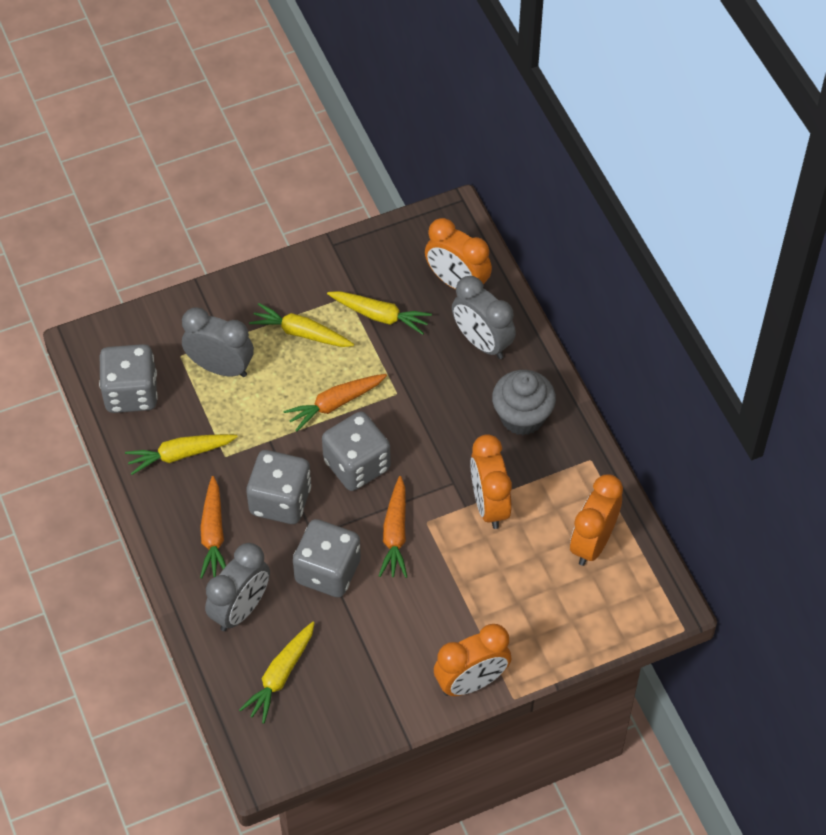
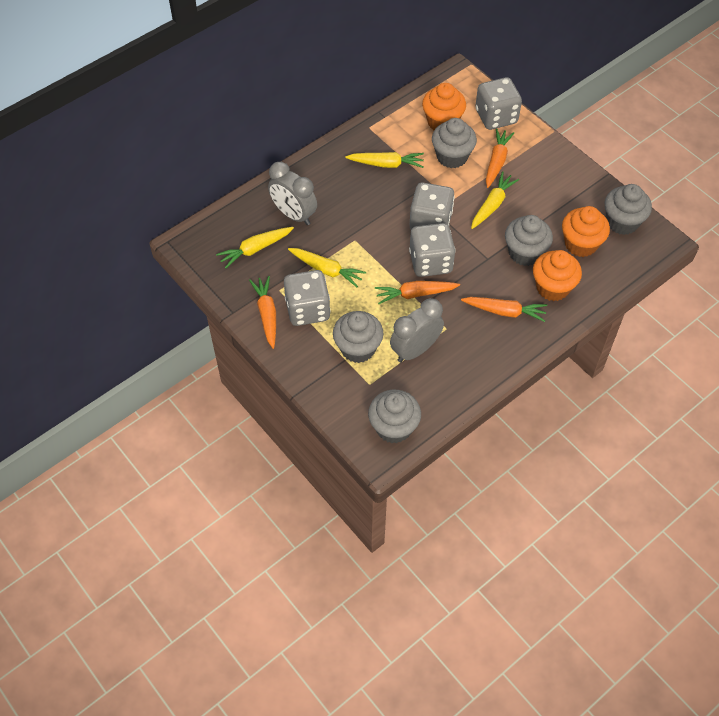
grey clock: 3 -> 2
grey cupcake: 1 -> 5
orange carrot: 3 -> 4
orange clock: 4 -> 0
orange cupcake: 0 -> 3

